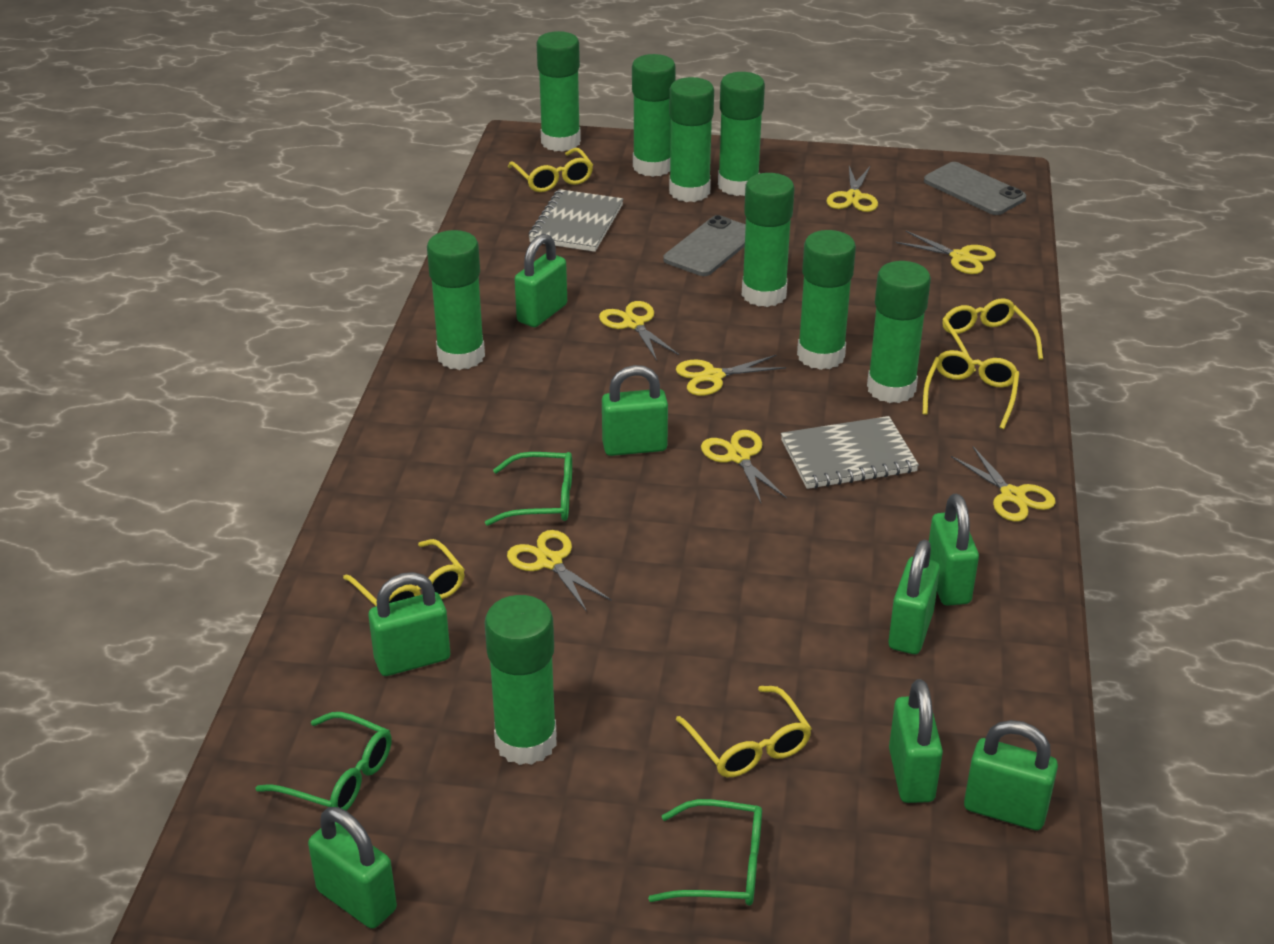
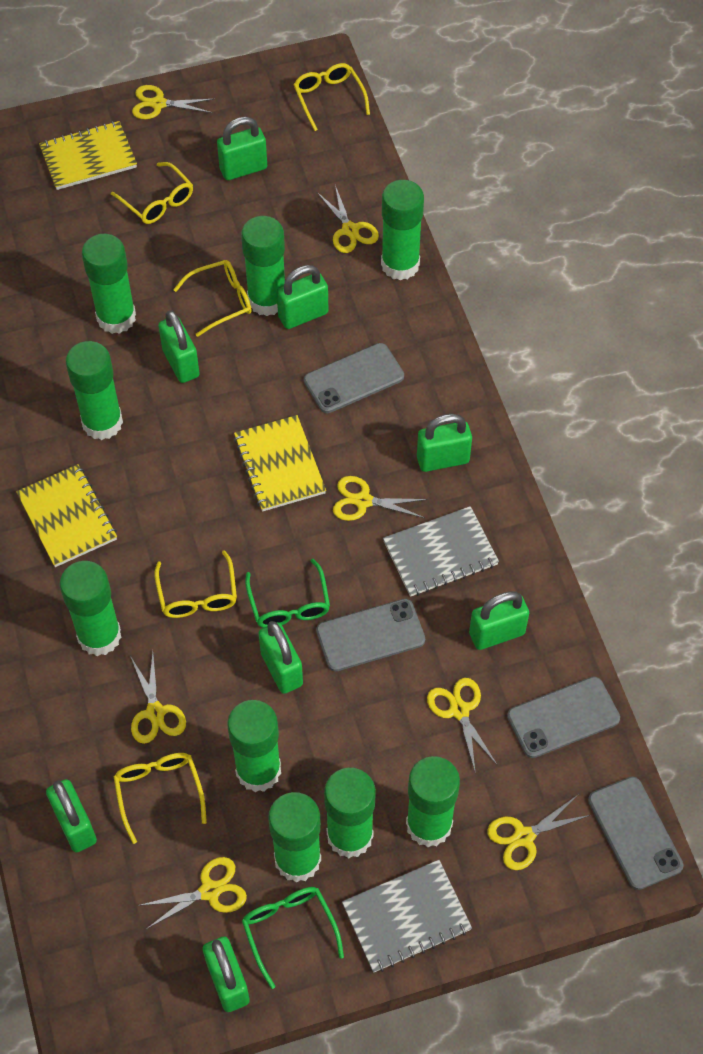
green glasses: 3 -> 2
grey phone: 2 -> 4
yellow notebook: 0 -> 3

